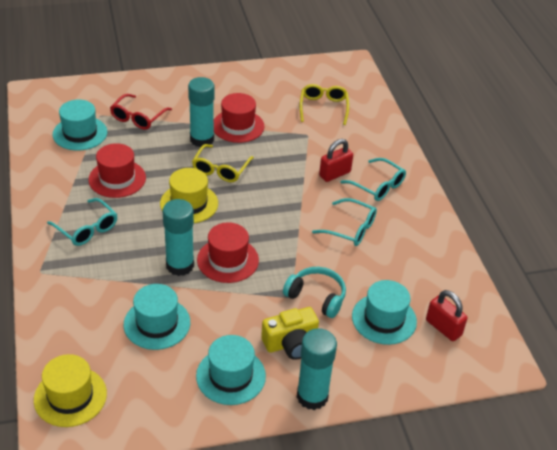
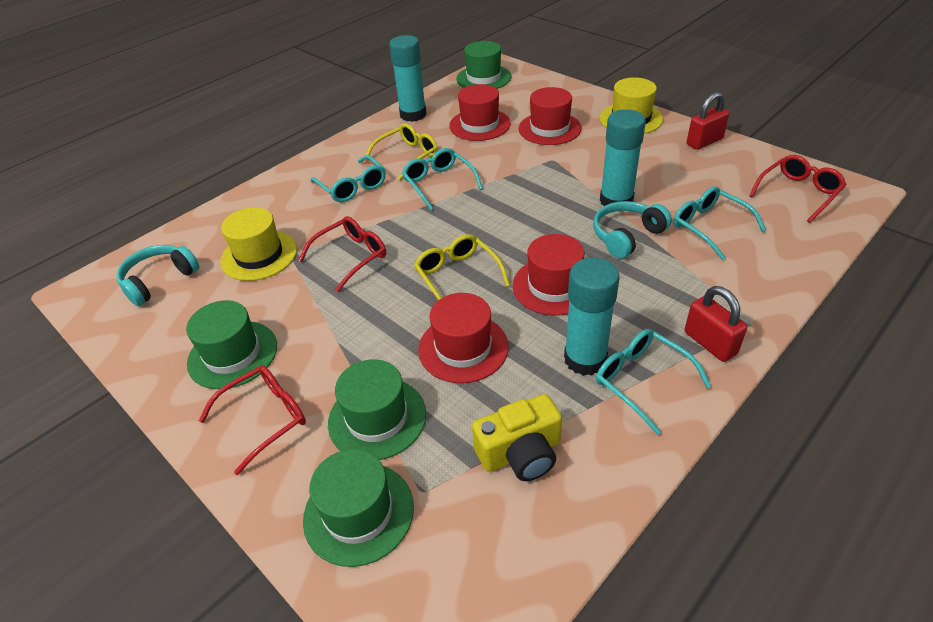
green hat: 0 -> 4
red glasses: 1 -> 3
red hat: 3 -> 4
turquoise glasses: 3 -> 4
turquoise hat: 4 -> 0
turquoise headphones: 1 -> 2

